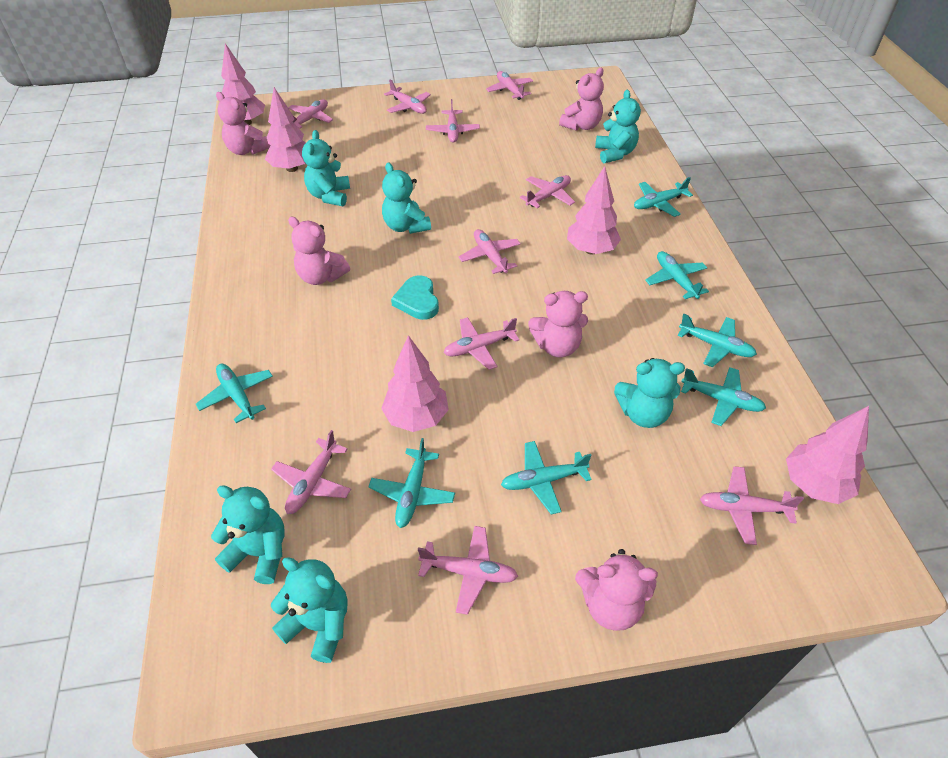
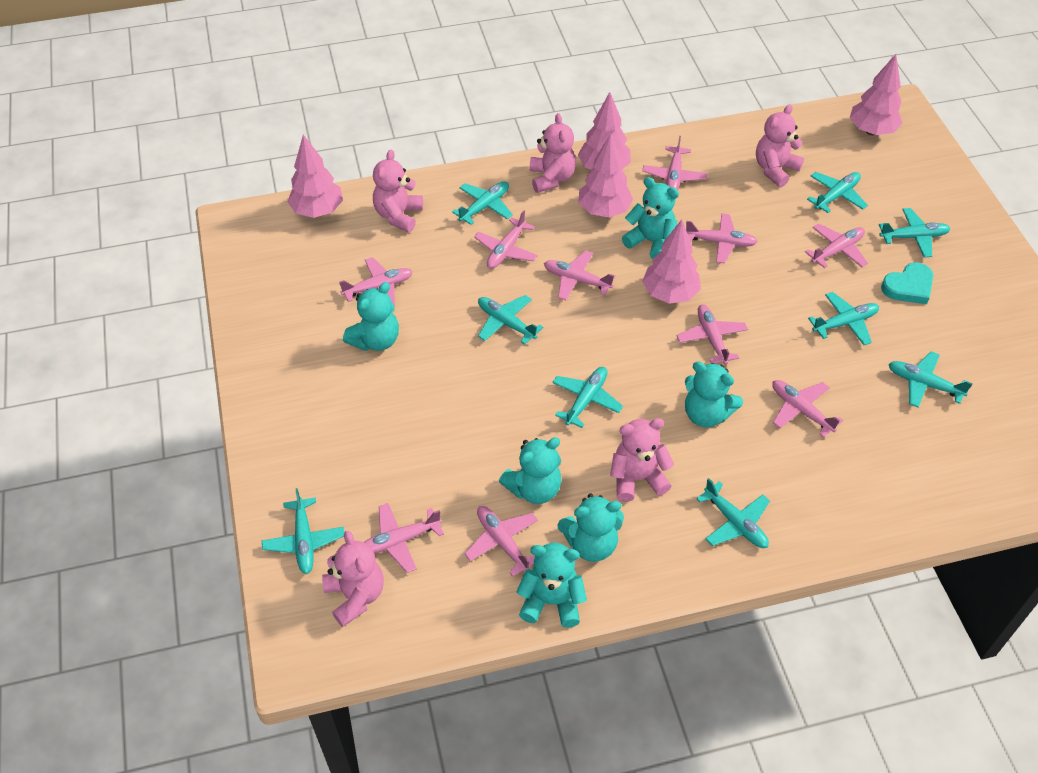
turquoise plane: 7 -> 9

